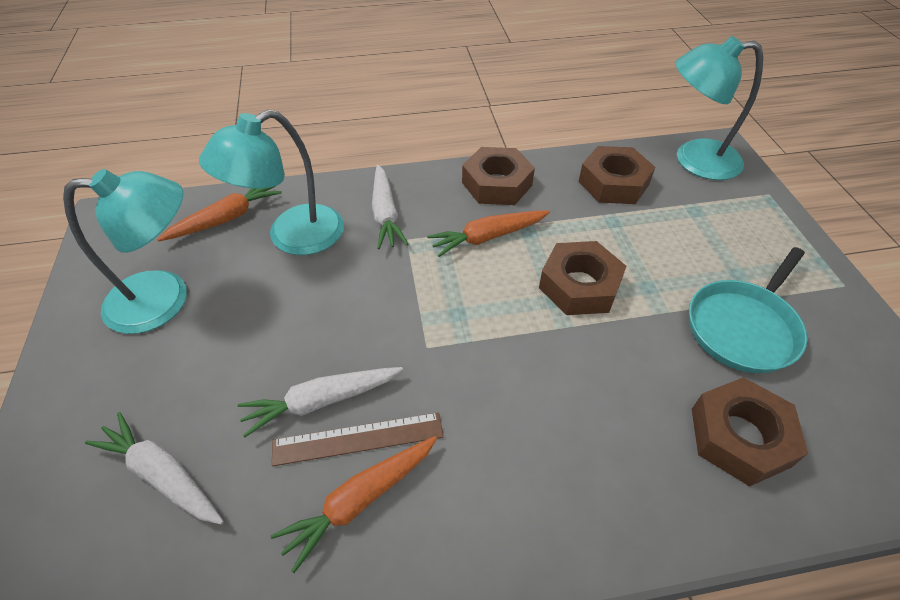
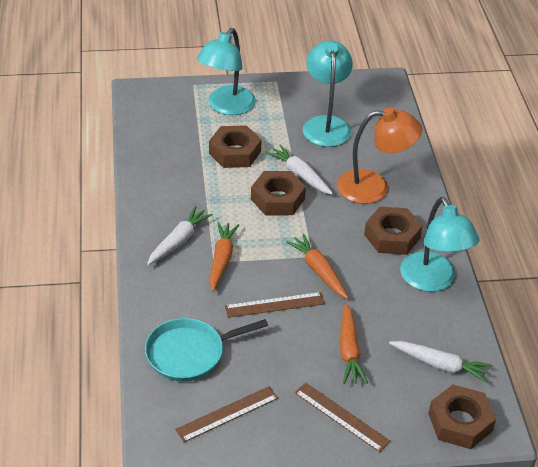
brown ruler: 1 -> 3
orange lamp: 0 -> 1

